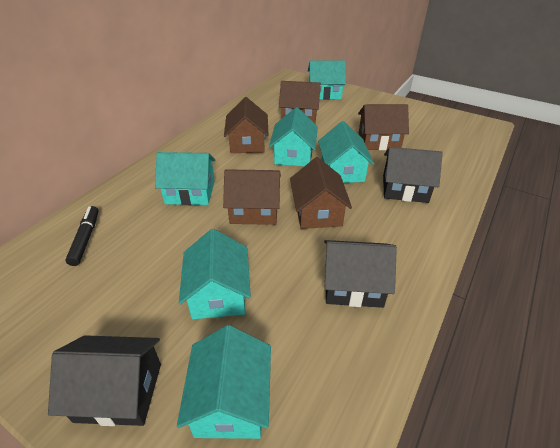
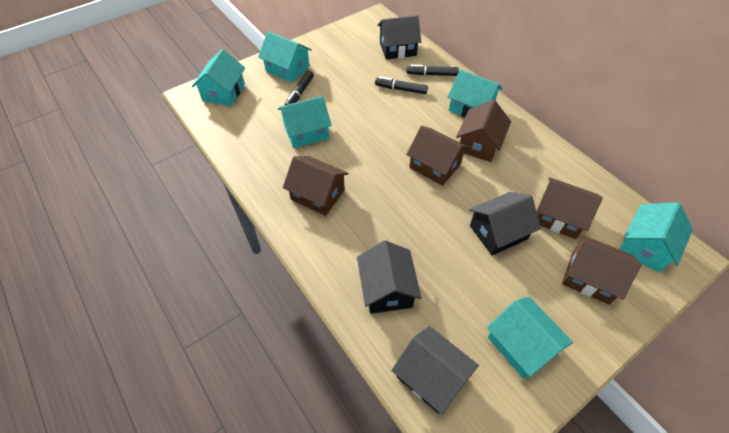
black house: 3 -> 4
black marker: 1 -> 3

